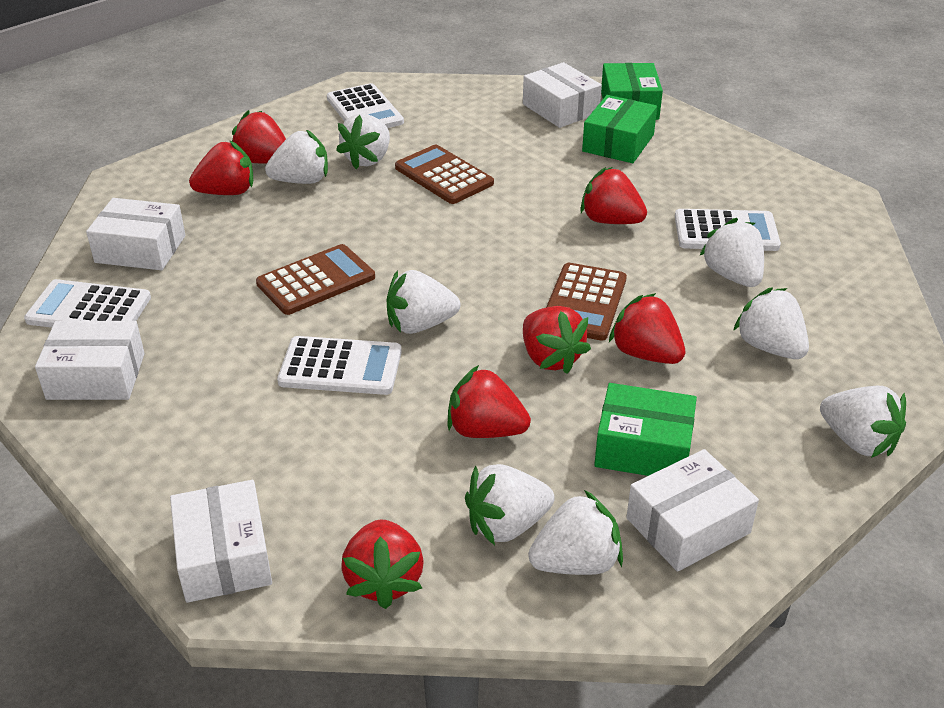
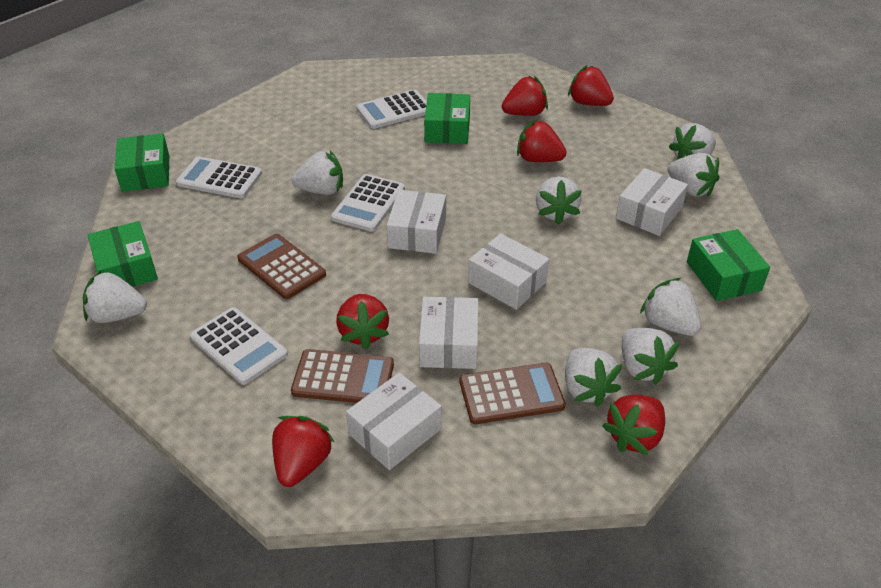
green box: 3 -> 4
red strawberry: 7 -> 6

